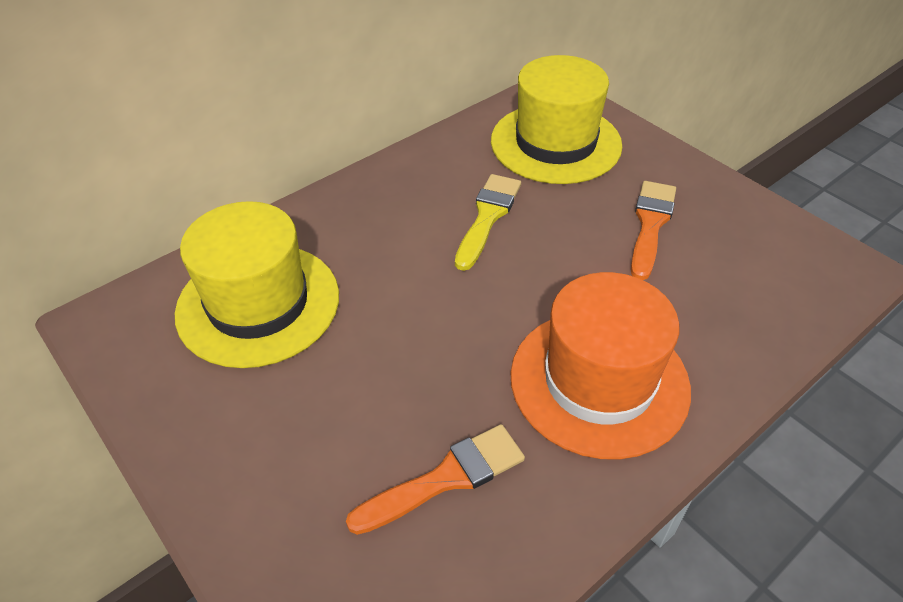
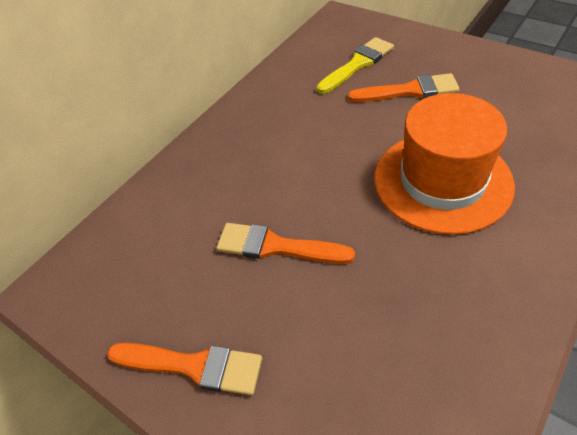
orange brush: 2 -> 3
yellow hat: 2 -> 0

